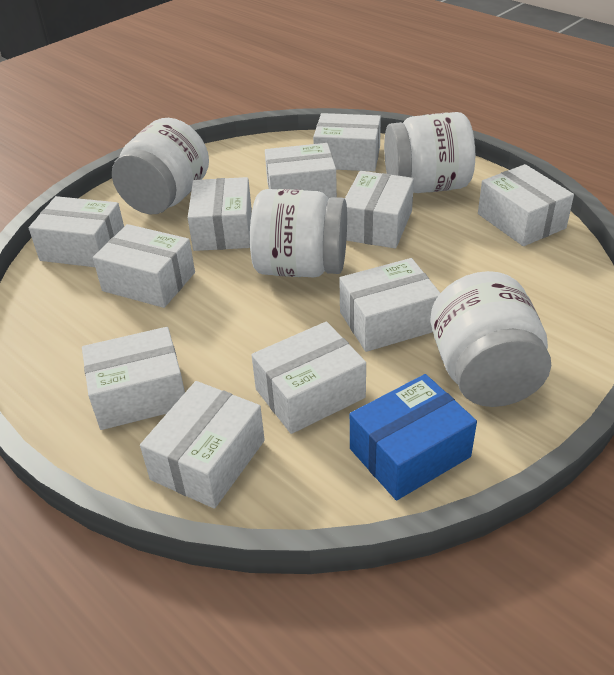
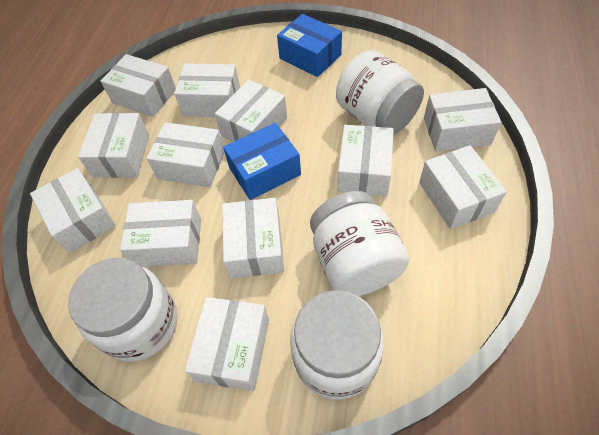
blue box: 1 -> 2
white box: 11 -> 12

